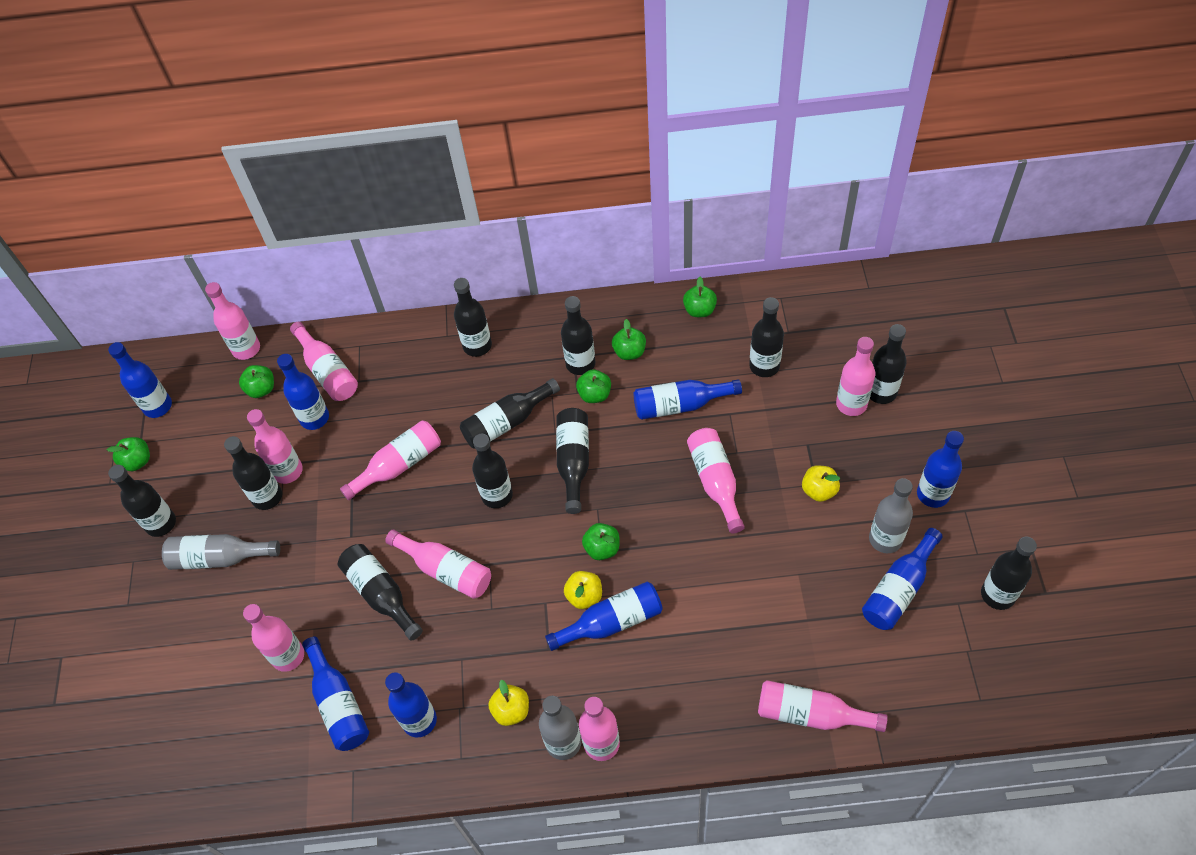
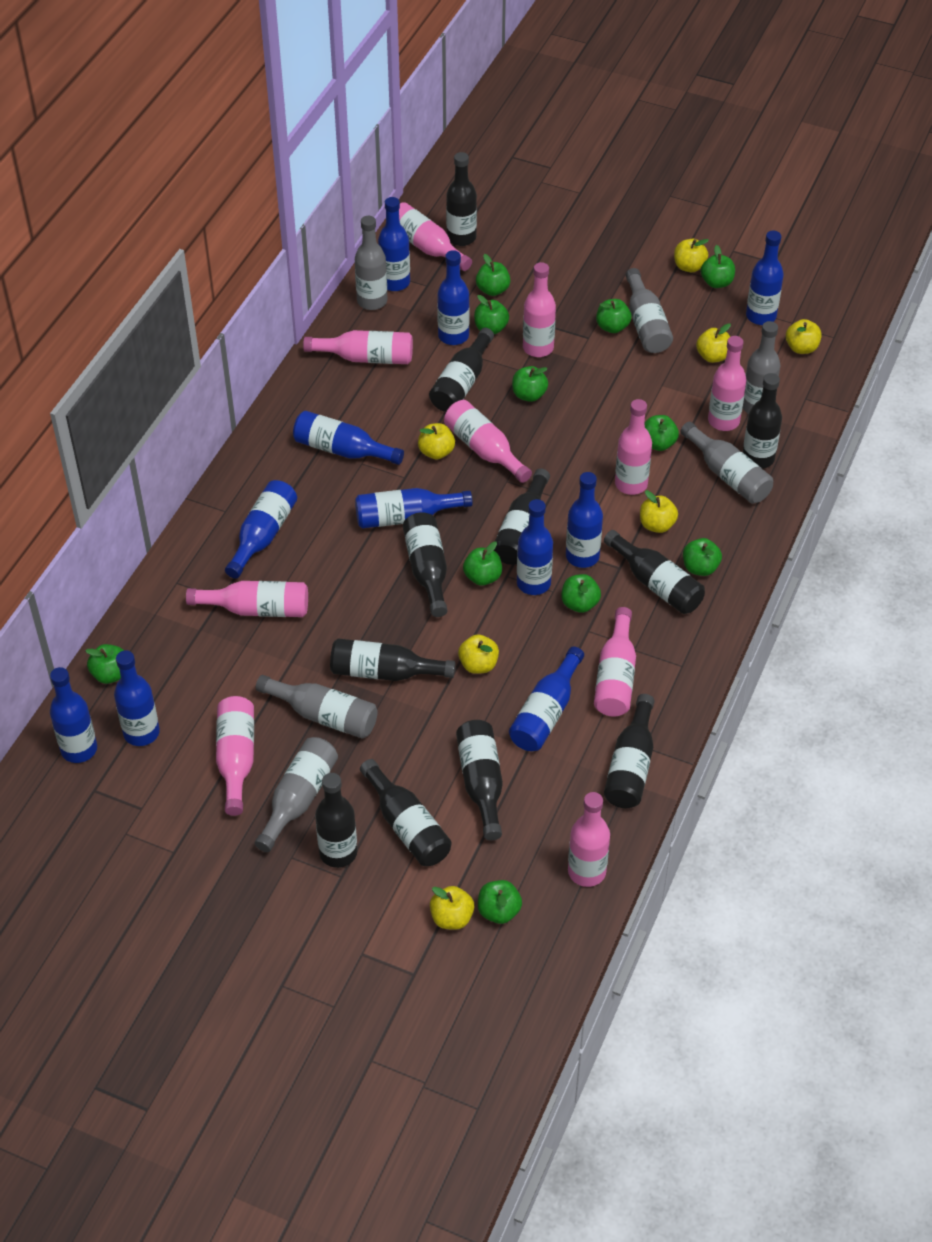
blue bottle: 8 -> 11
green apple: 6 -> 11
grey bottle: 3 -> 6
yellow apple: 3 -> 7

